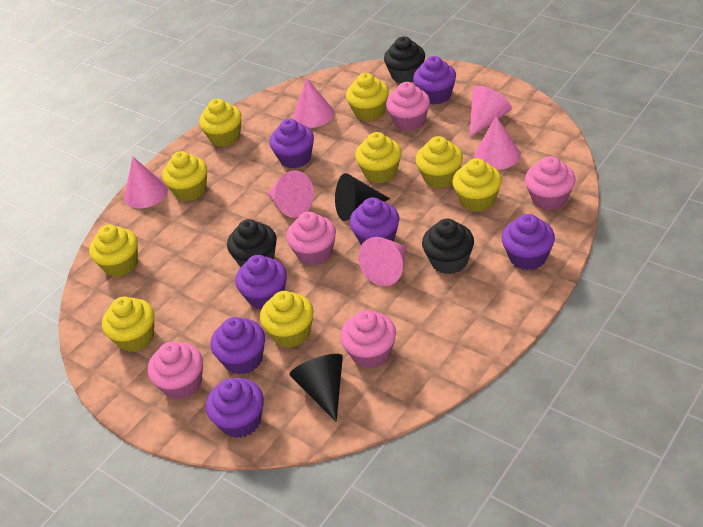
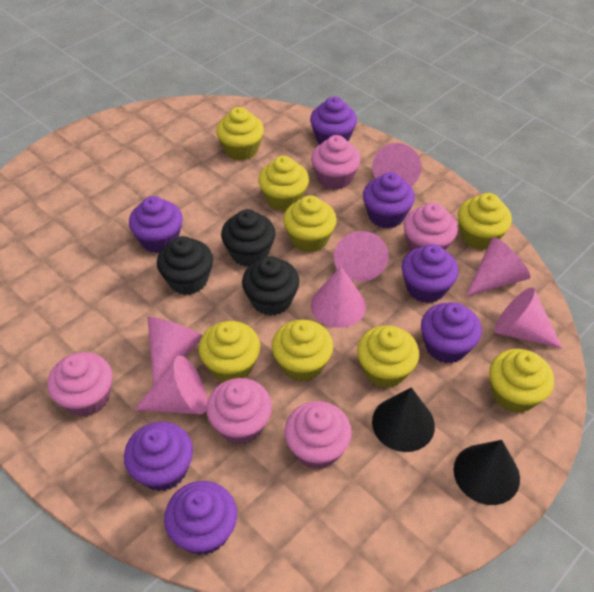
pink cone: 6 -> 7
yellow cupcake: 9 -> 8

